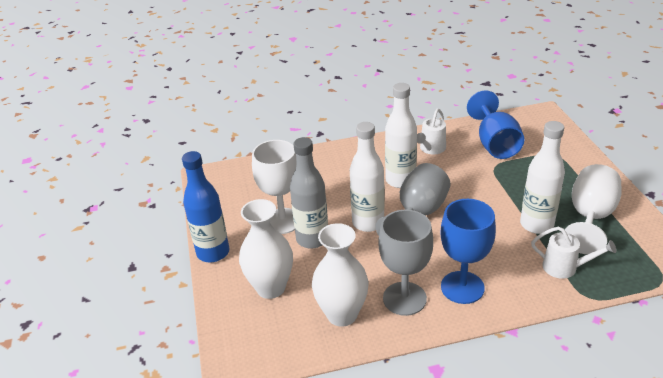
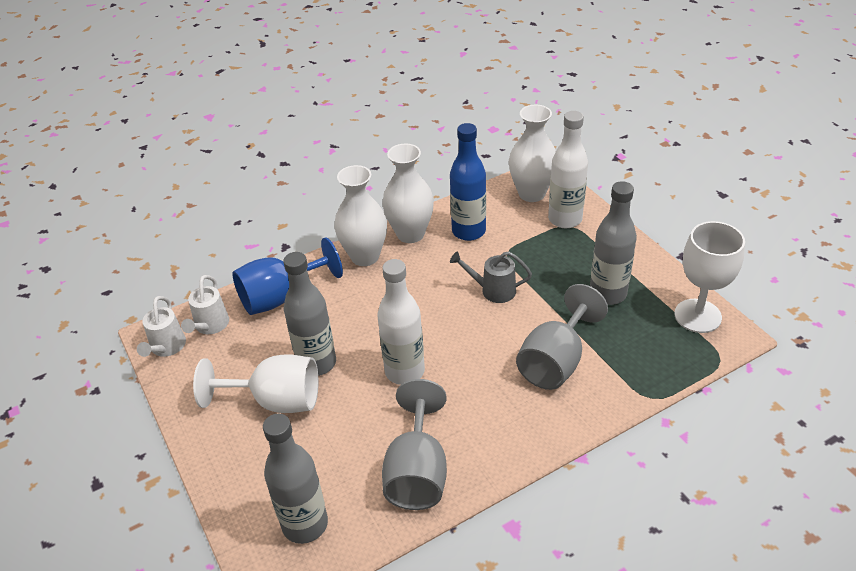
blue goblet: 2 -> 1
grey bottle: 1 -> 3
grey watering can: 0 -> 1
white bottle: 3 -> 2
white vase: 2 -> 3

